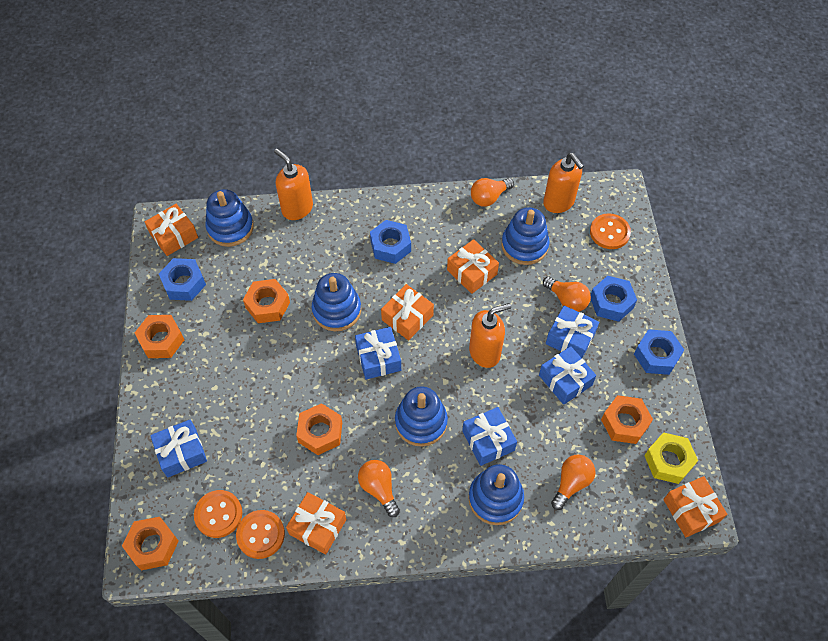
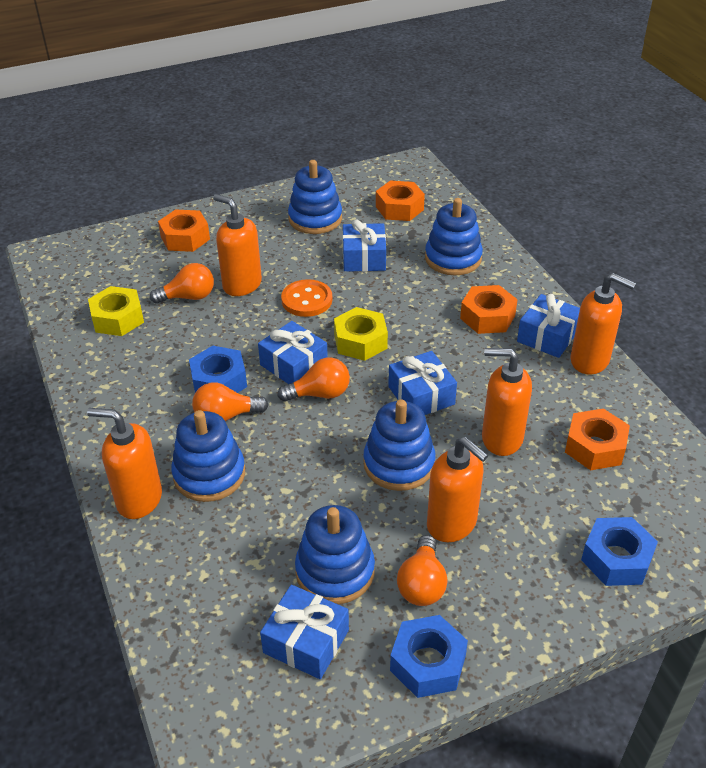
blue nut: 4 -> 3
orange button: 3 -> 1
orange gift: 5 -> 0
orange nut: 5 -> 4
orange soap dispenser: 3 -> 5
yellow nut: 1 -> 2

